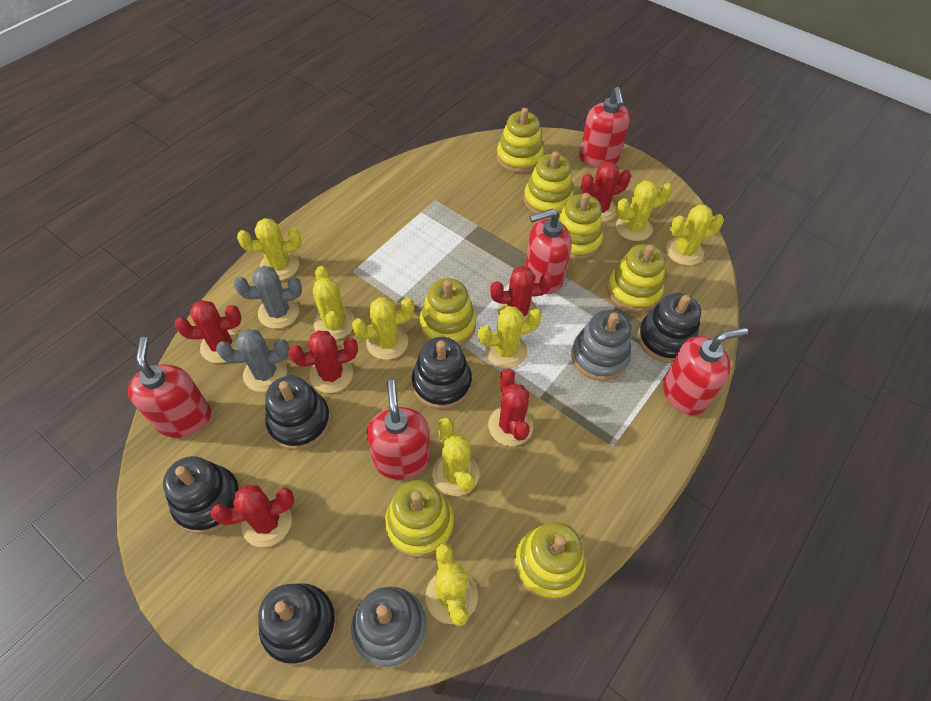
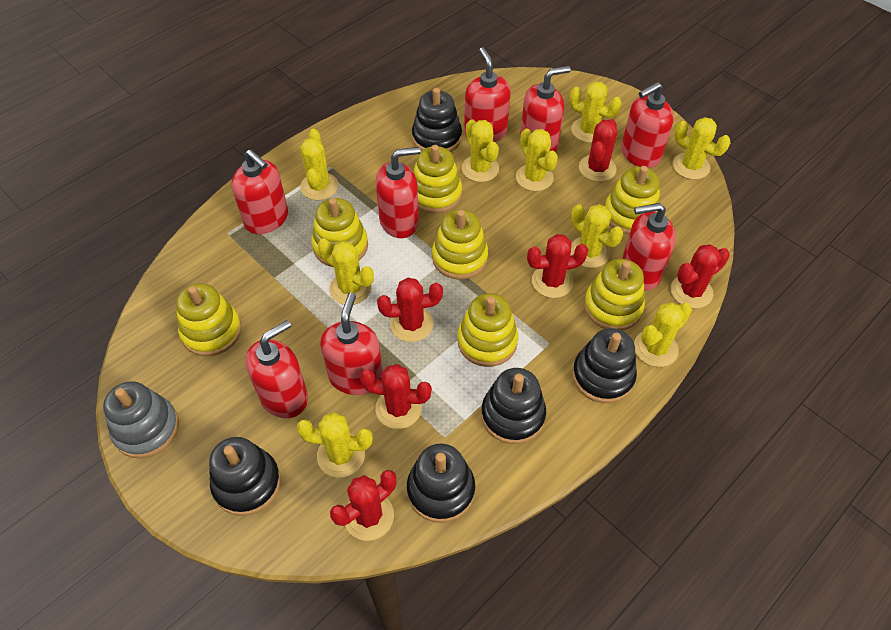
grey cactus: 2 -> 0
grey stacking toy: 2 -> 1
red soap dispenser: 5 -> 8
yellow cactus: 8 -> 9

